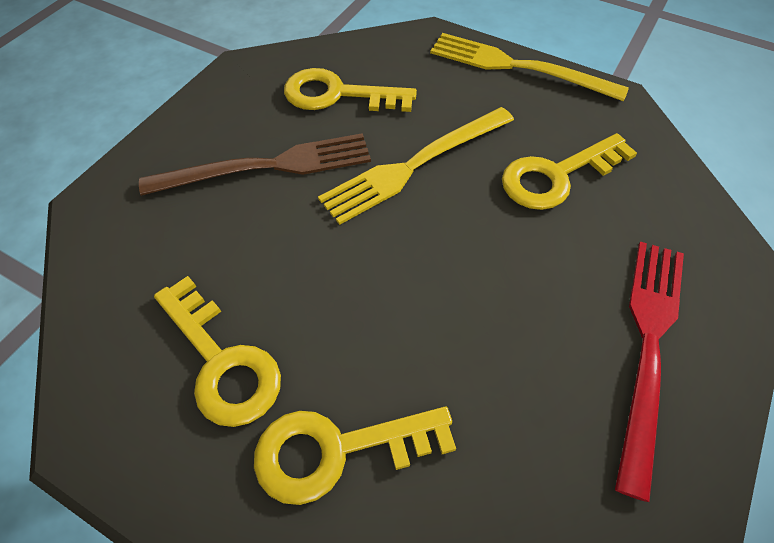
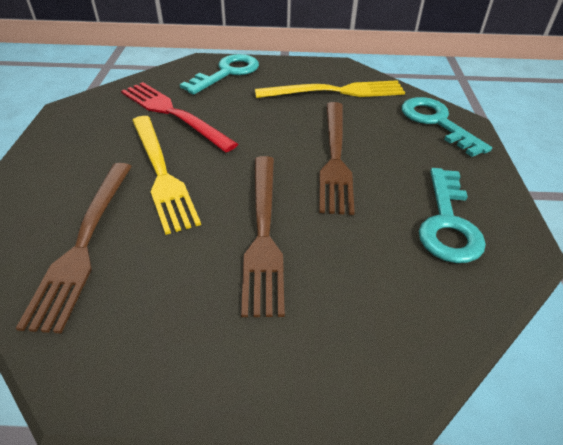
brown fork: 1 -> 3
turquoise key: 0 -> 3
yellow key: 4 -> 0

